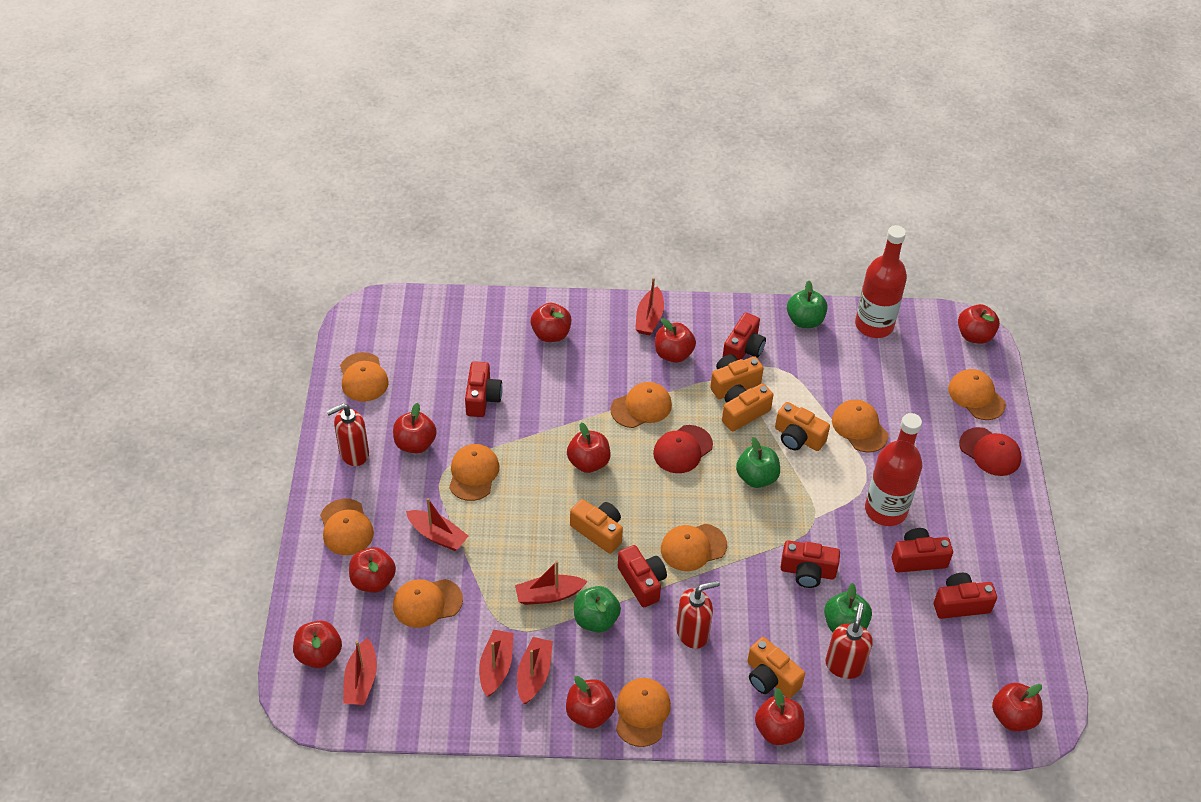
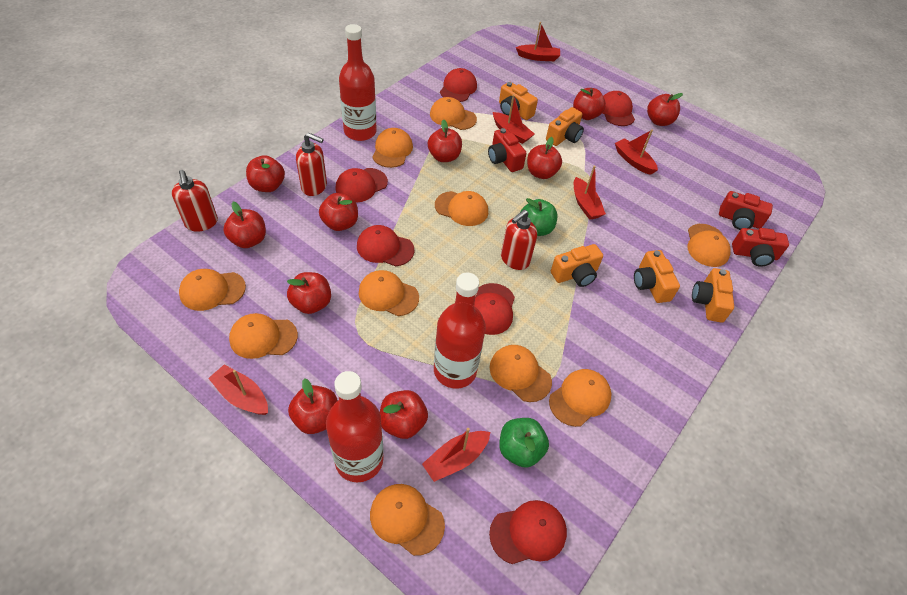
green apple: 4 -> 2
orange cap: 9 -> 10
red bottle: 2 -> 3
red camera: 6 -> 3
red cap: 2 -> 6

